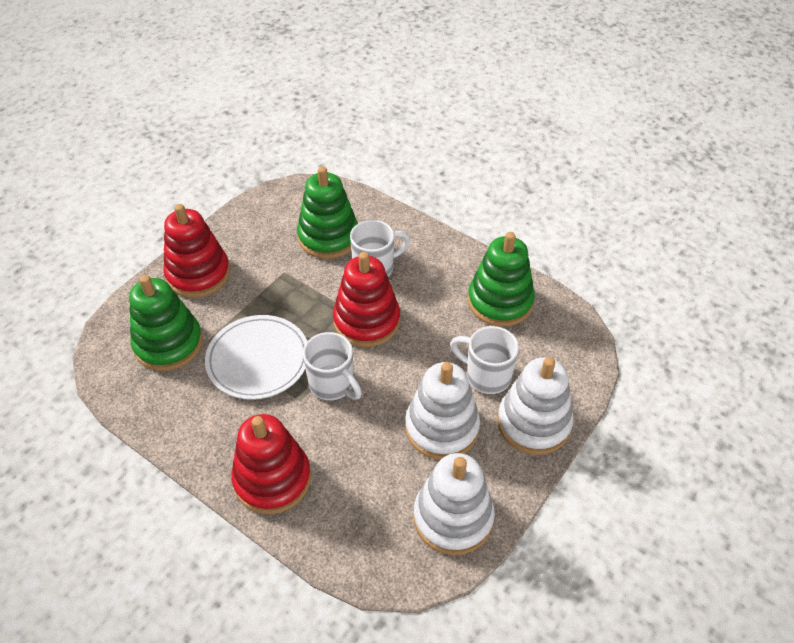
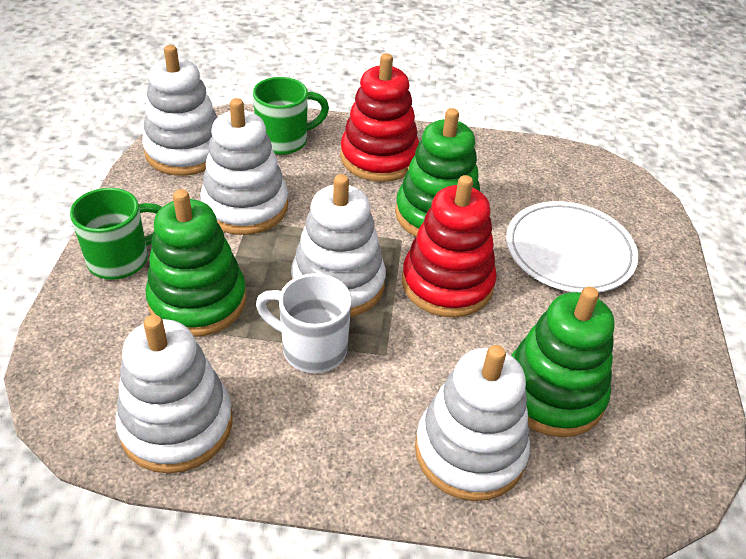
green mug: 0 -> 2
red stacking toy: 3 -> 2
white mug: 3 -> 1
white stacking toy: 3 -> 5

